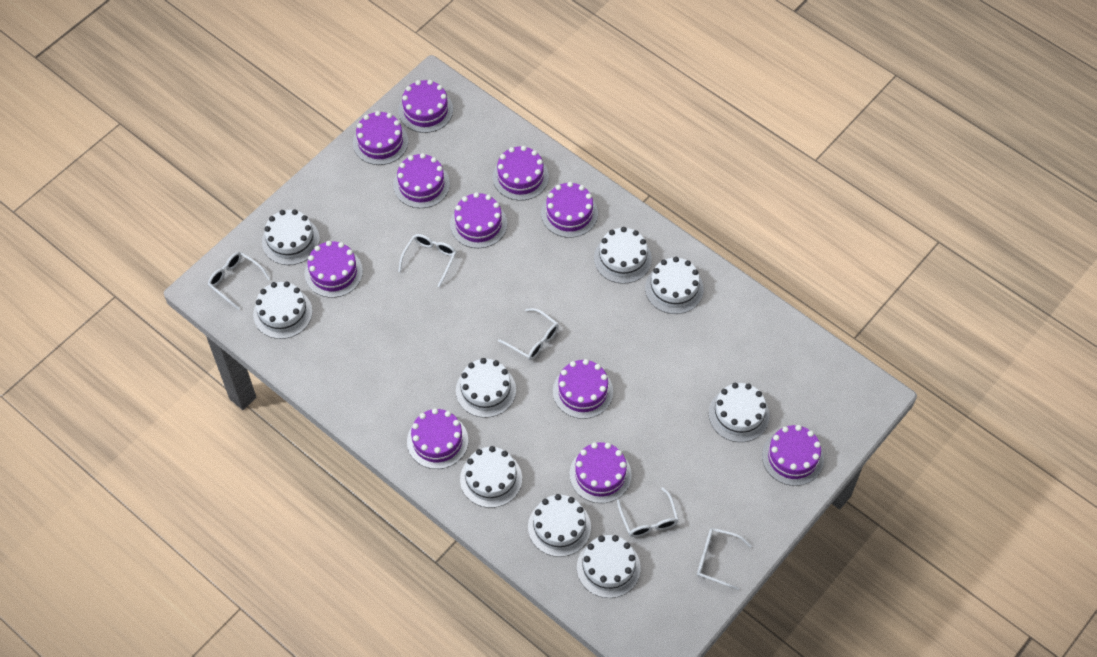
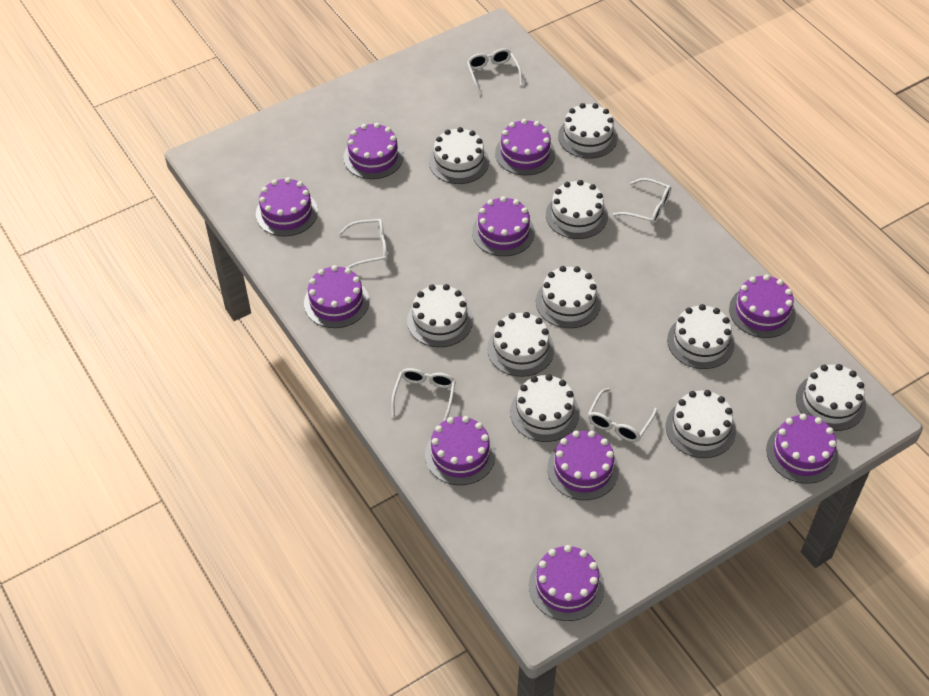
purple cake: 11 -> 10
white cake: 9 -> 10

